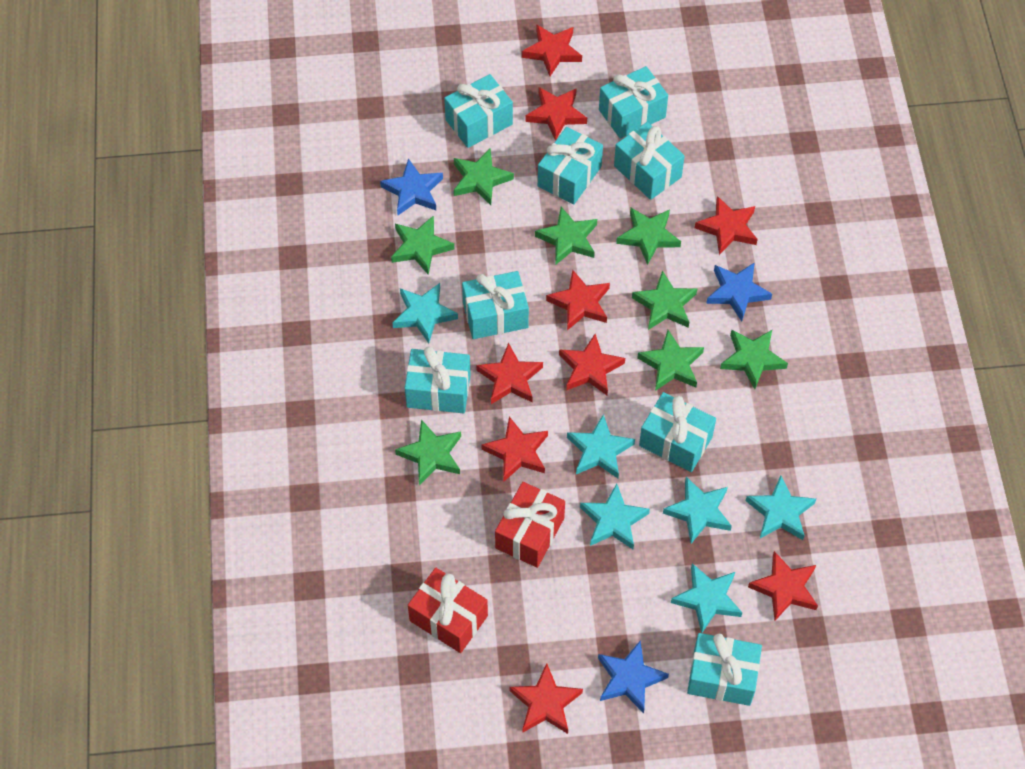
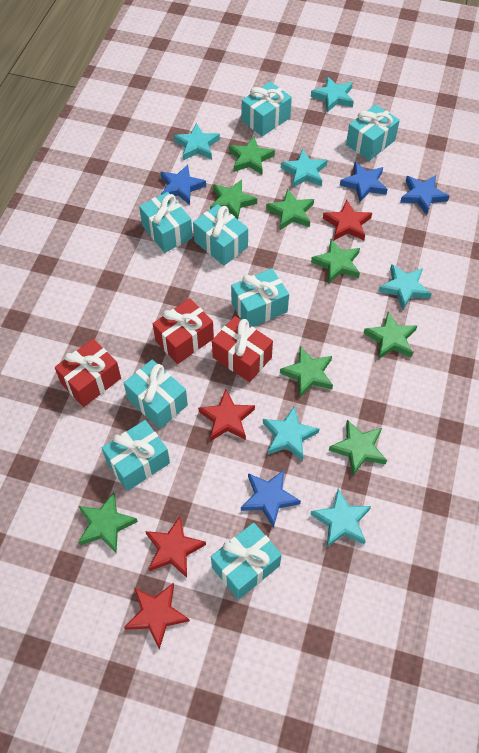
blue star: 3 -> 4
red gift: 2 -> 3
red star: 9 -> 4

